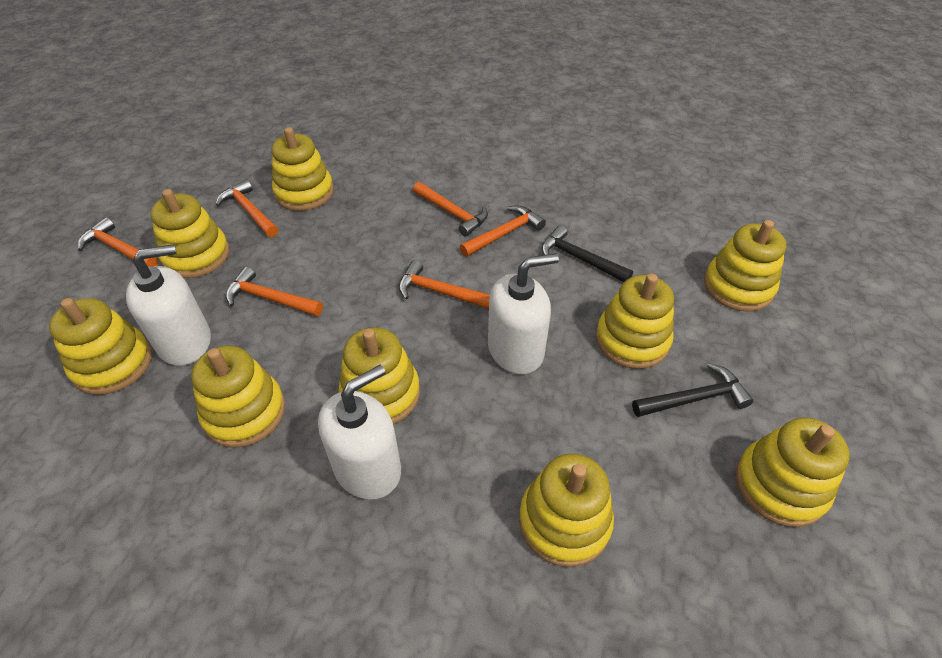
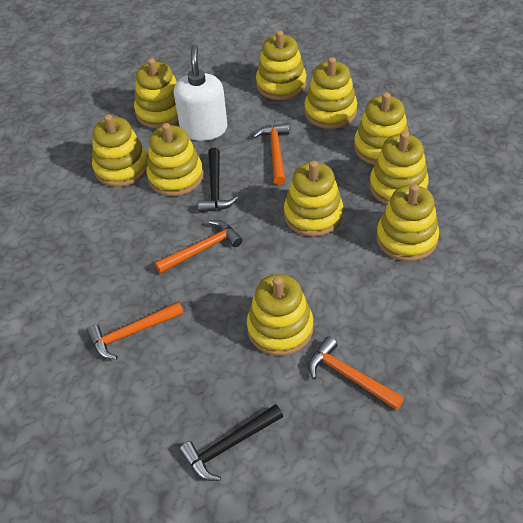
orange hammer: 6 -> 4
white soap dispenser: 3 -> 1
yellow stacking toy: 9 -> 10

